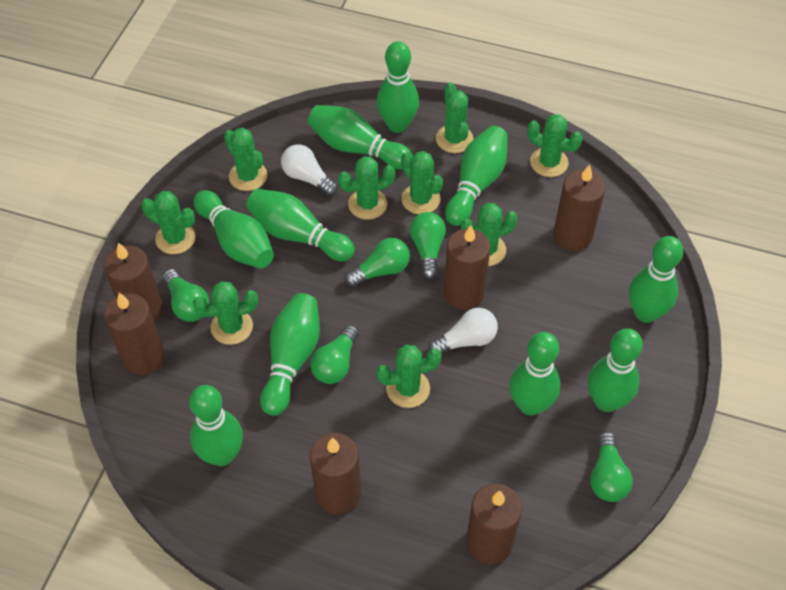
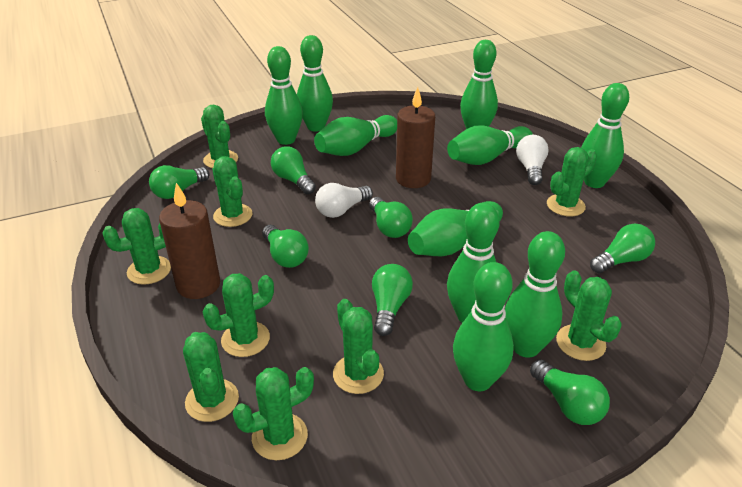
brown candle: 6 -> 2
green light bulb: 5 -> 7

